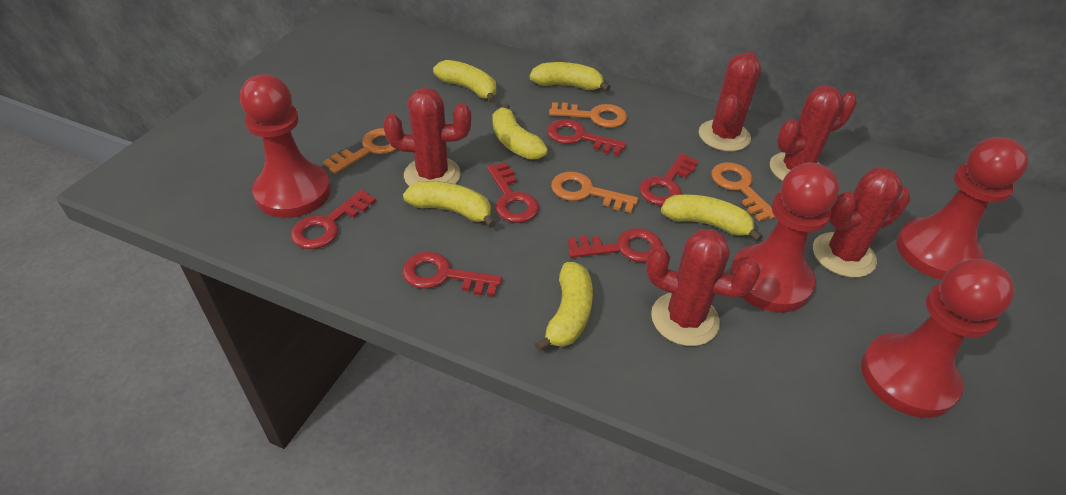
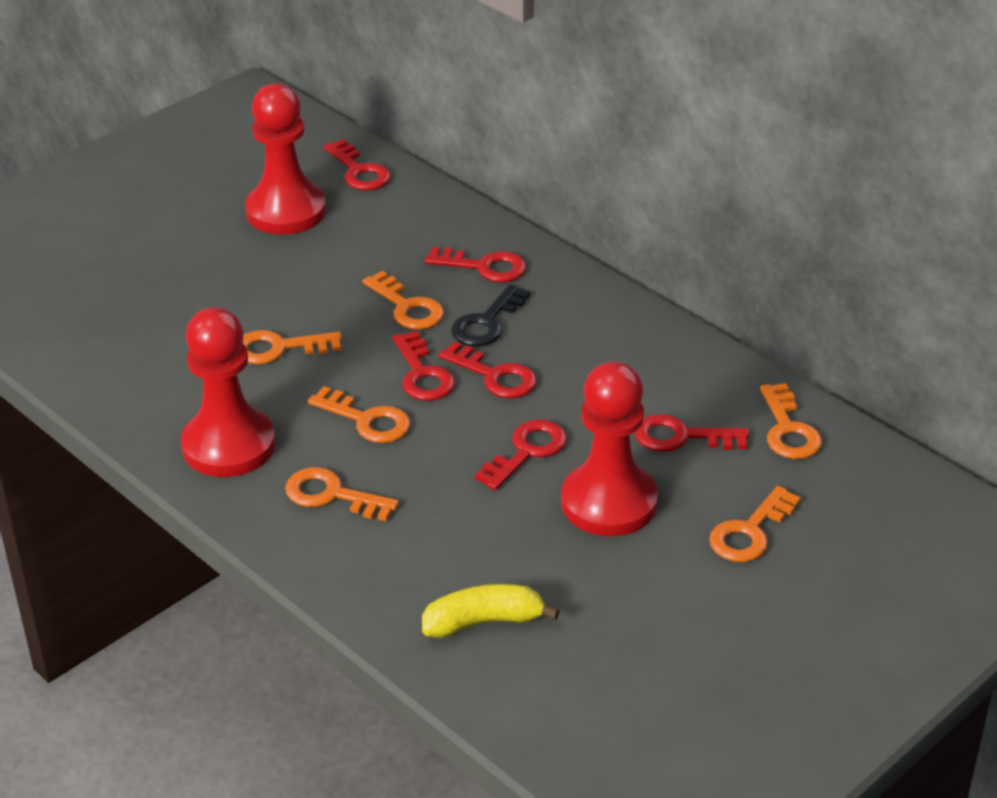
black key: 0 -> 1
orange key: 4 -> 6
red cactus: 5 -> 0
red pawn: 4 -> 3
yellow banana: 6 -> 1

